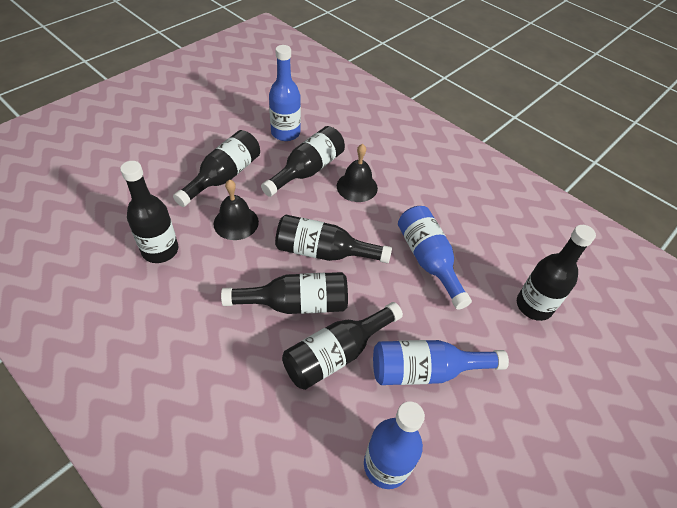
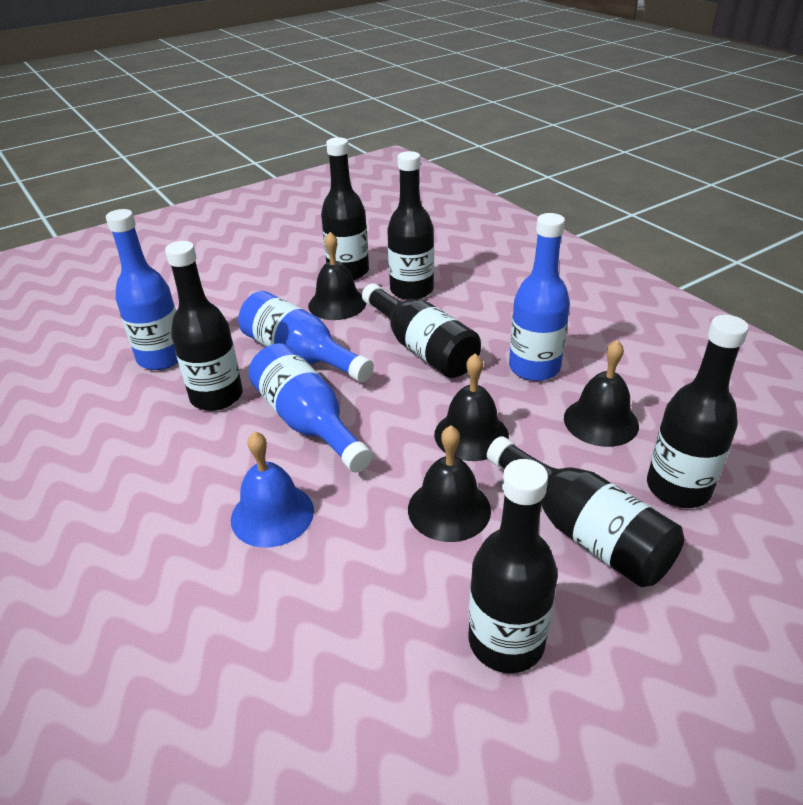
black bell: 2 -> 4
blue bell: 0 -> 1

